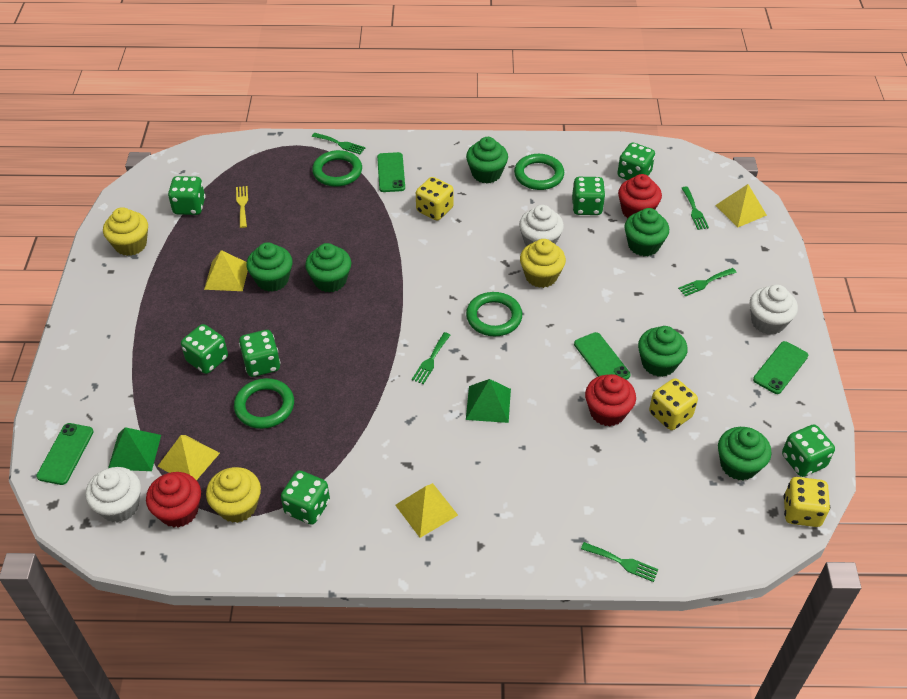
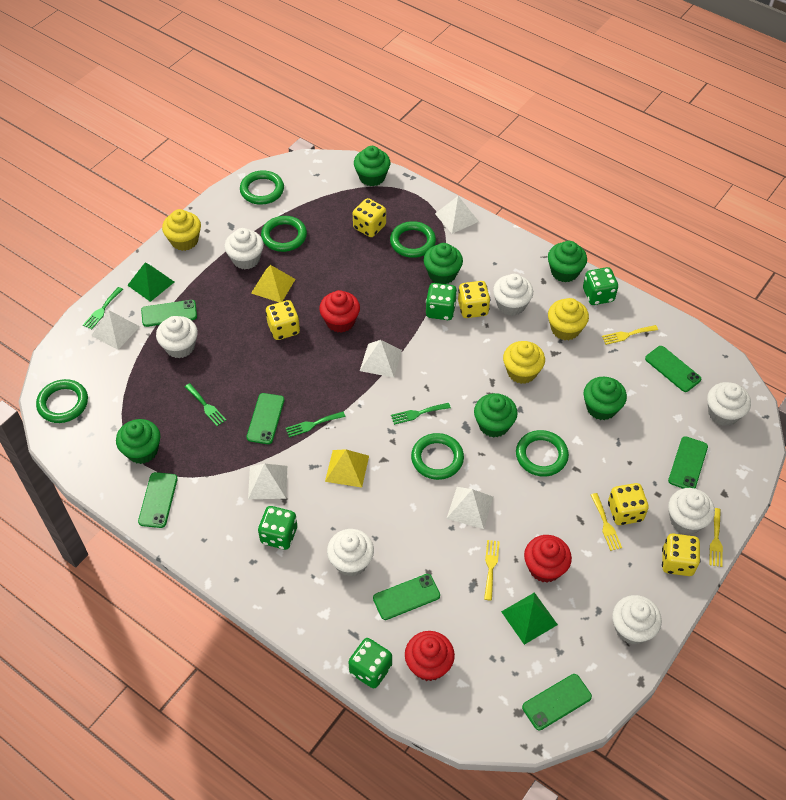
green dice: 7 -> 4
green fork: 5 -> 4
green phone: 4 -> 7
green ring: 4 -> 6
white cupcake: 3 -> 7
white pyramid: 0 -> 5
yellow dice: 3 -> 5
yellow fork: 1 -> 4
yellow pyramid: 4 -> 2

